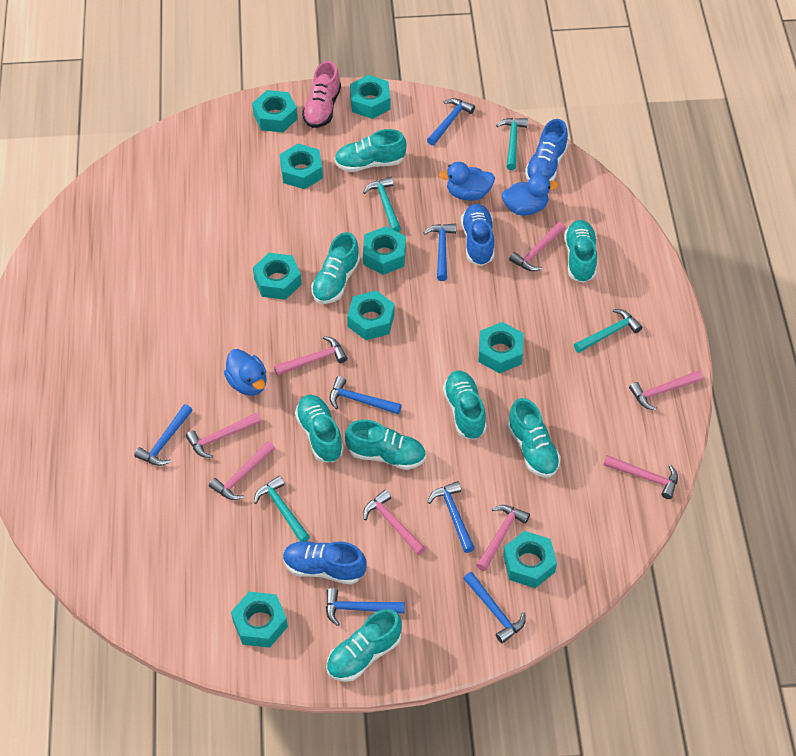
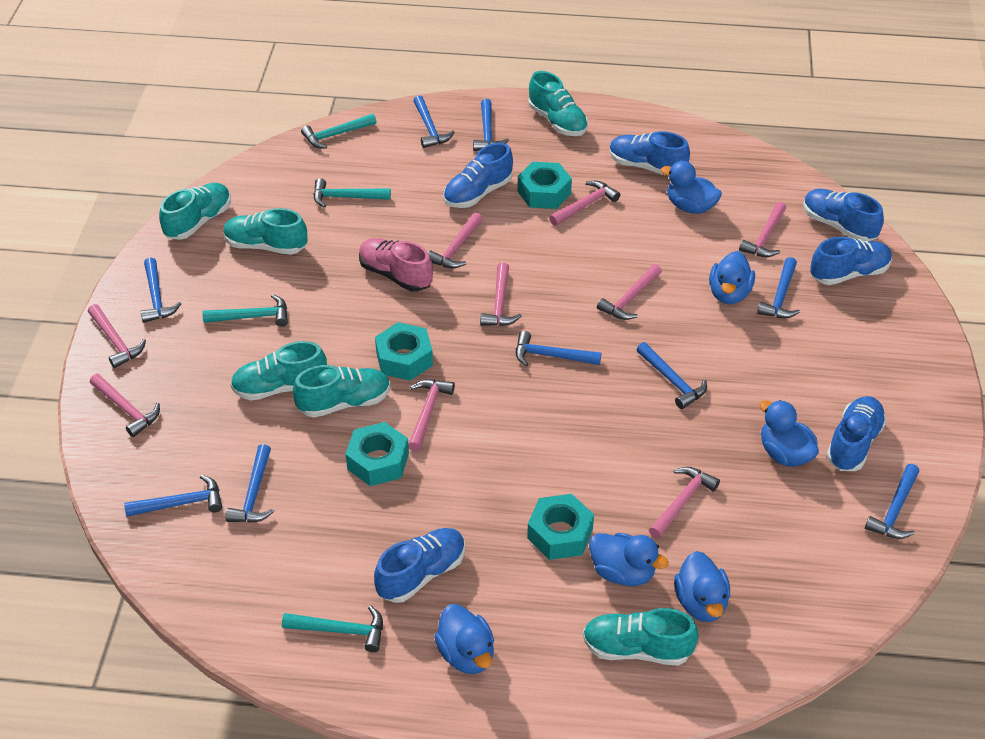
blue duck: 3 -> 6
blue hammer: 7 -> 9
blue shoe: 3 -> 6
pink hammer: 8 -> 9
turquoise nut: 9 -> 4
turquoise shoe: 8 -> 6

